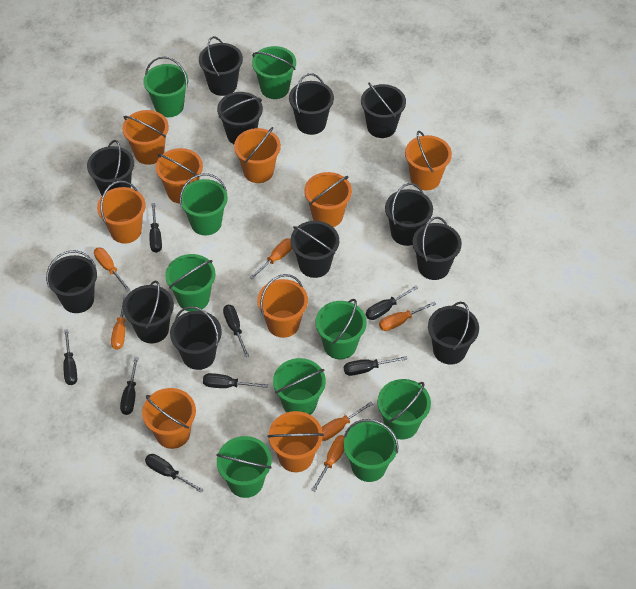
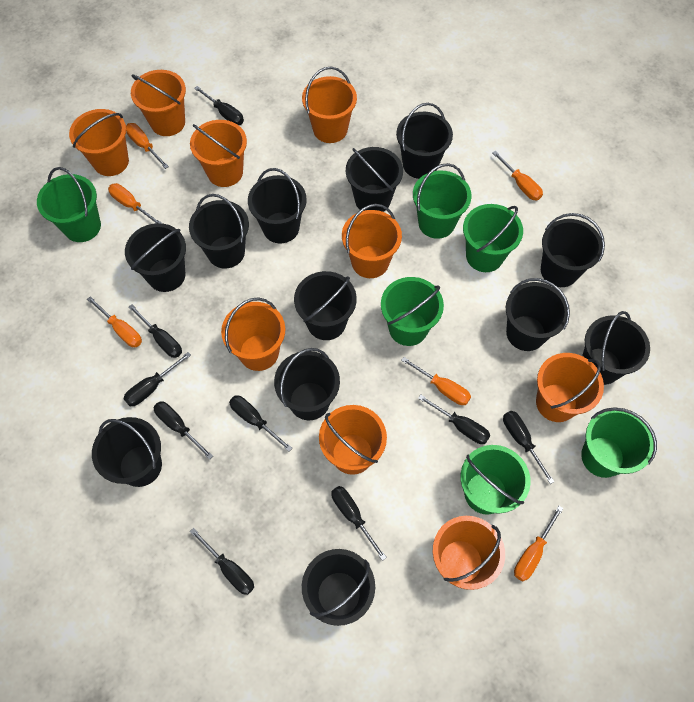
black screwdriver: 8 -> 9
green bucket: 9 -> 6

